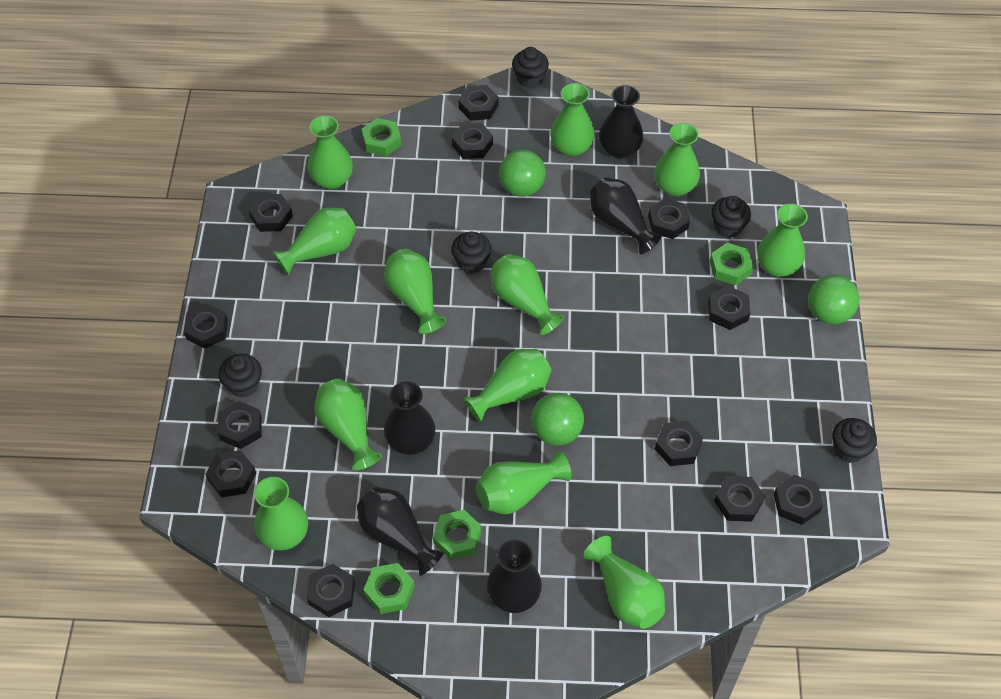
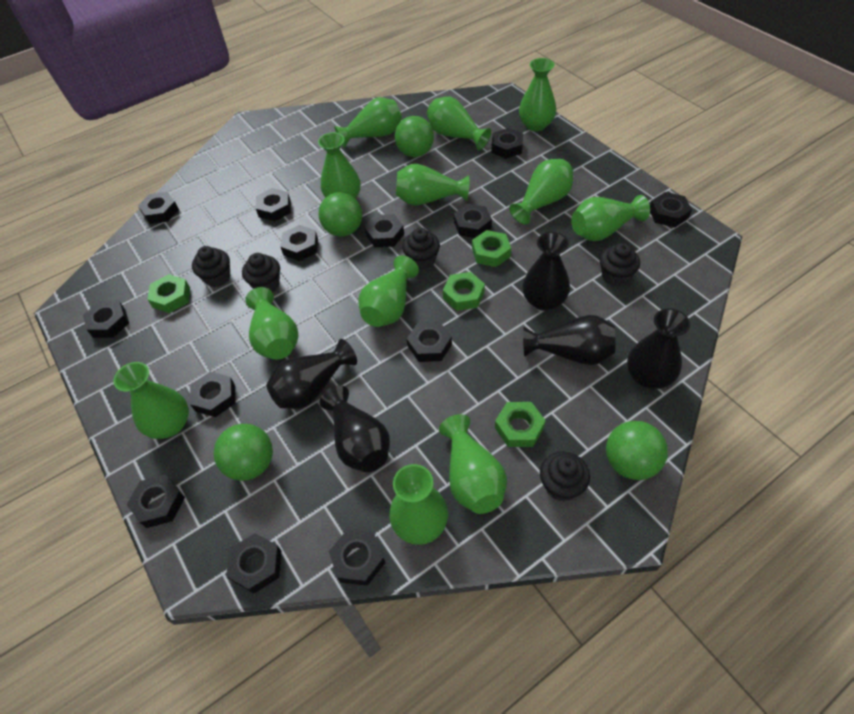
black nut: 12 -> 13
green ball: 3 -> 4

